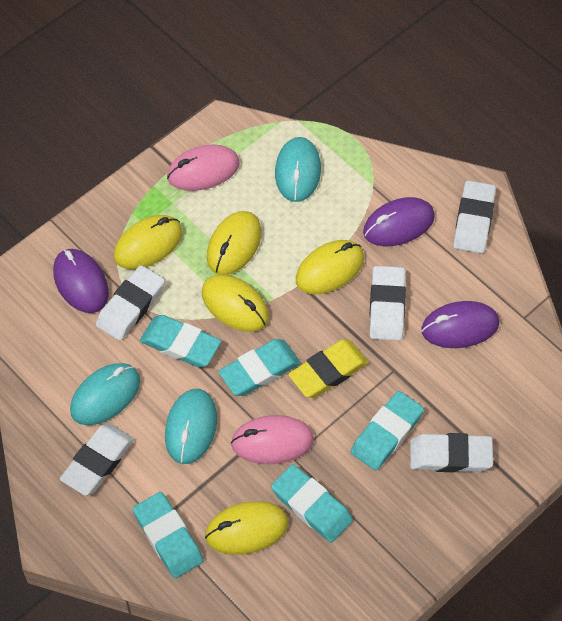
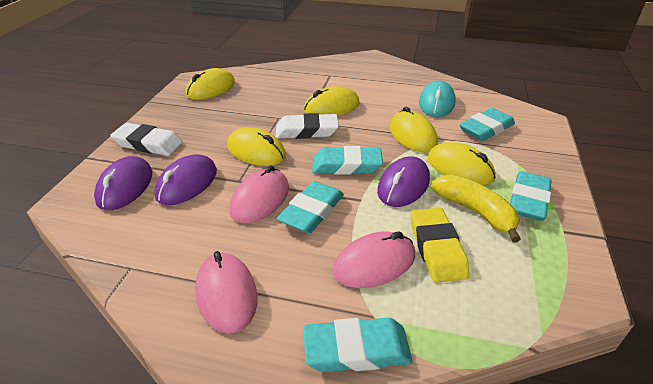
pink mouse: 2 -> 3
turquoise mouse: 3 -> 1
white eraser: 5 -> 2
yellow banana: 0 -> 1

